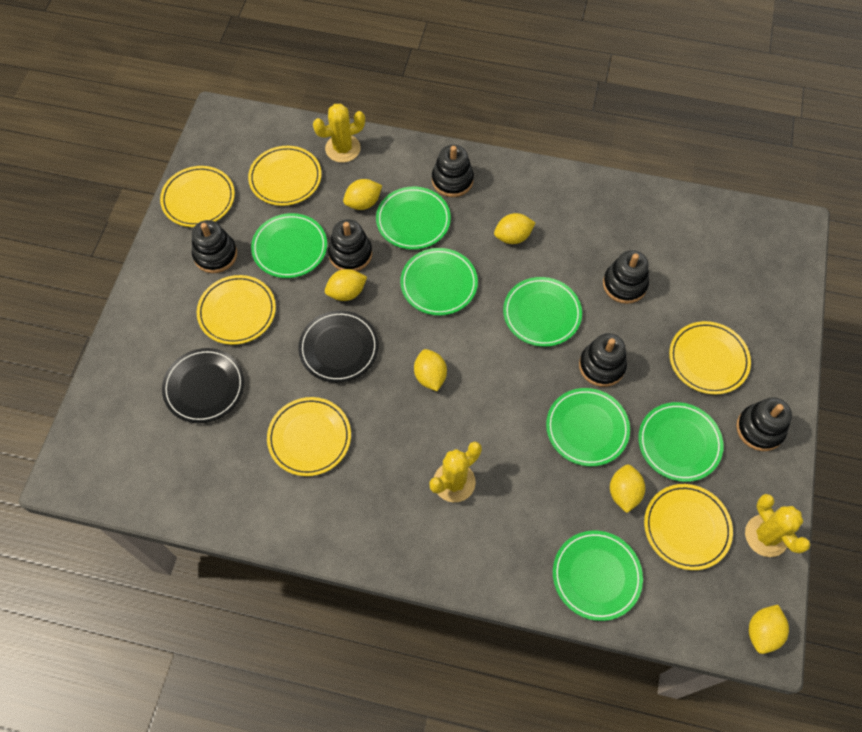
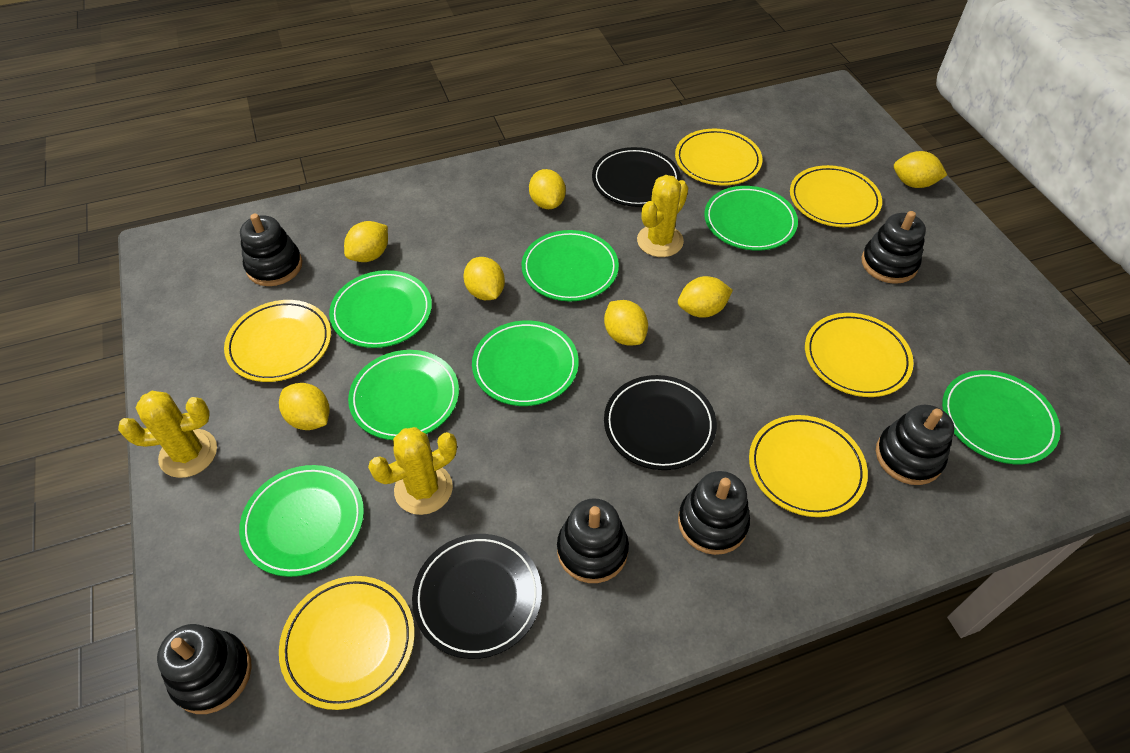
black plate: 2 -> 3
yellow lemon: 6 -> 7

